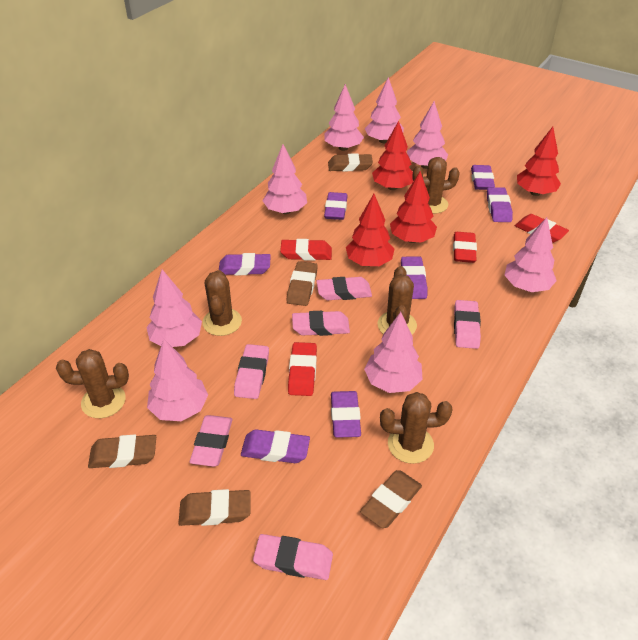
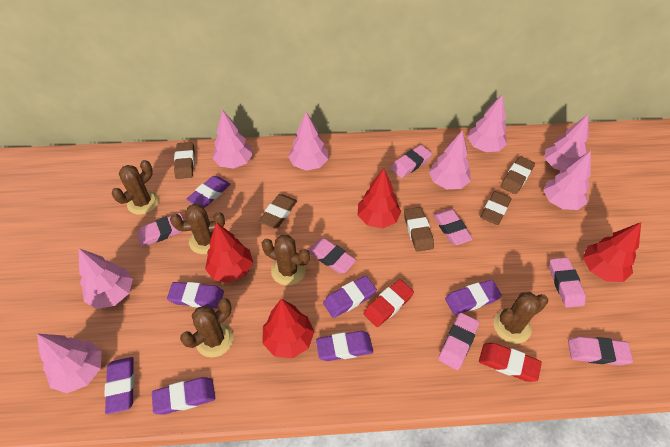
pink eraser: 6 -> 7
red eraser: 4 -> 2

